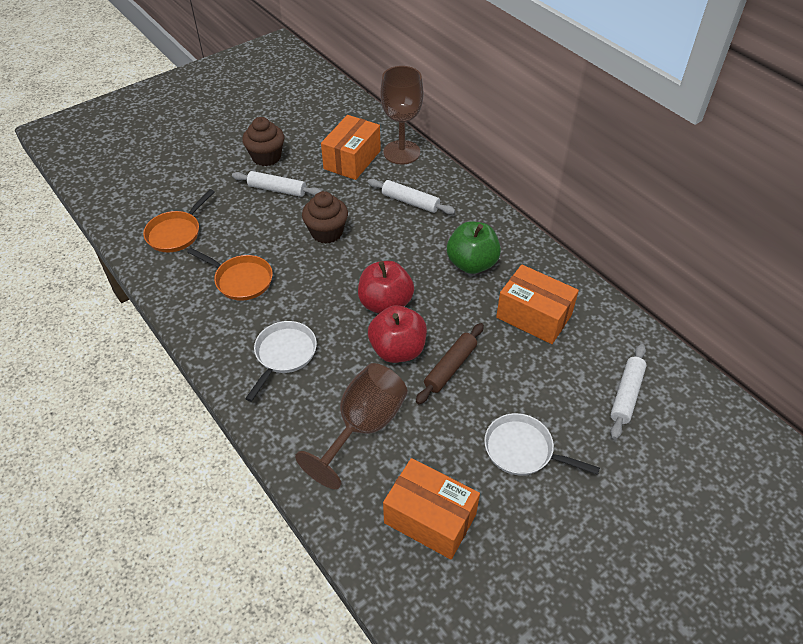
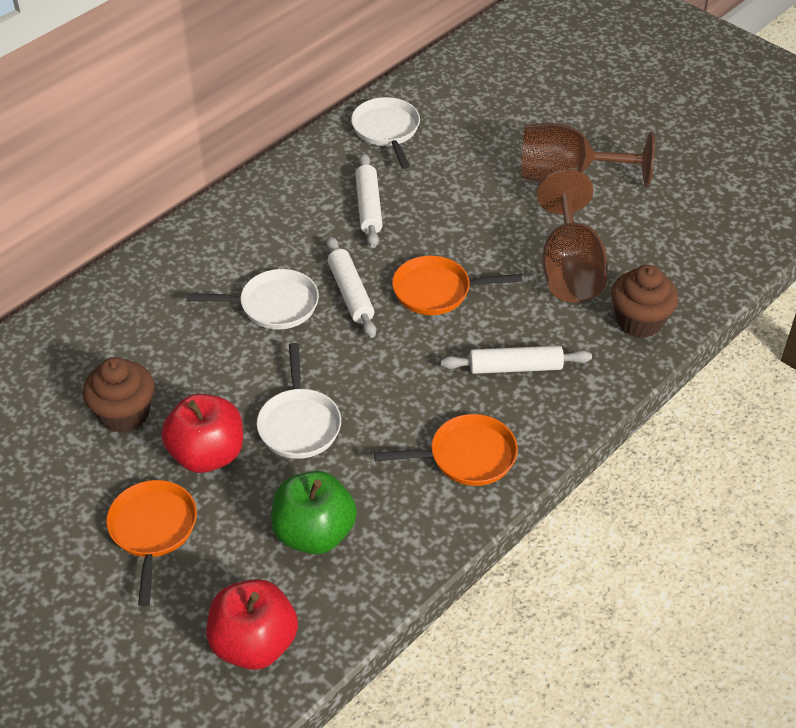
brown rolling pin: 1 -> 0
orange box: 3 -> 0
orange pan: 2 -> 3
white pan: 2 -> 3

